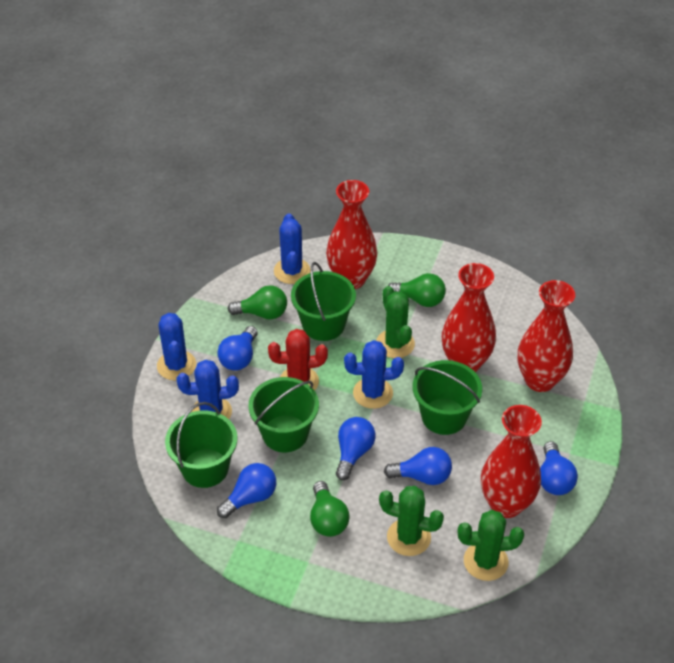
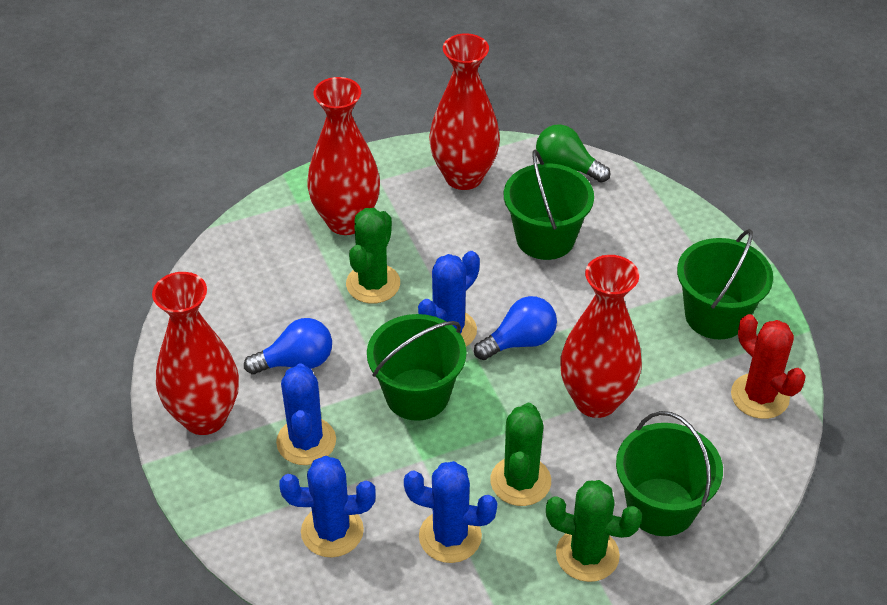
blue light bulb: 5 -> 2
green light bulb: 3 -> 1

